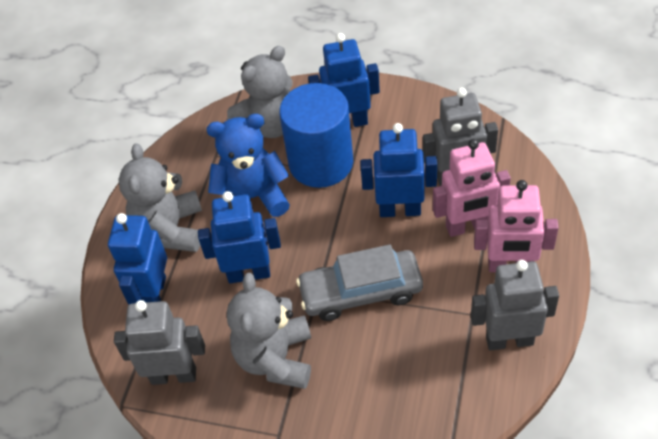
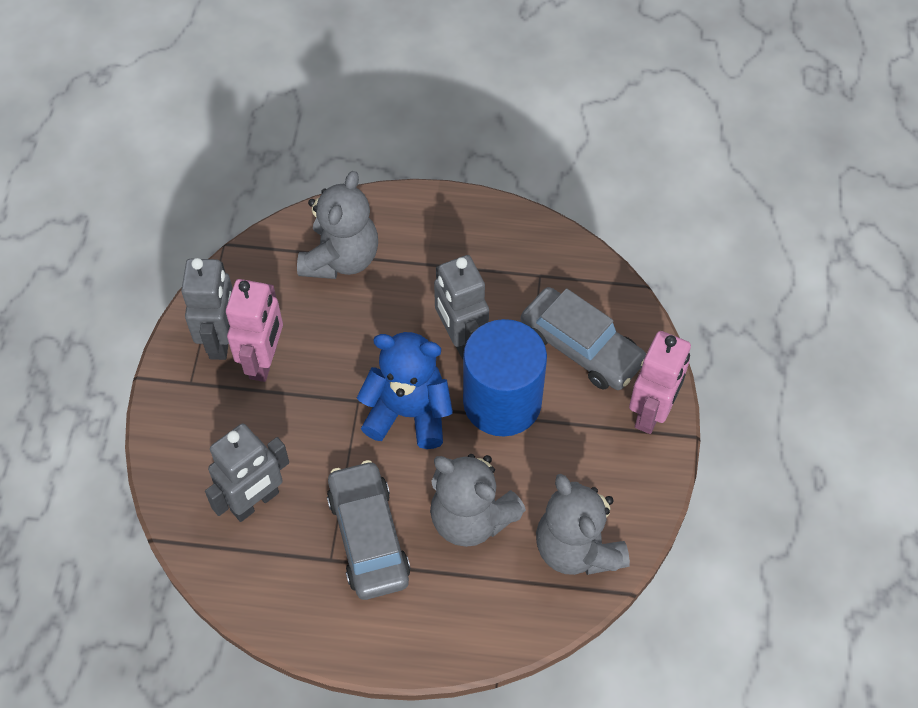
blue robot: 4 -> 0
grey car: 1 -> 2

